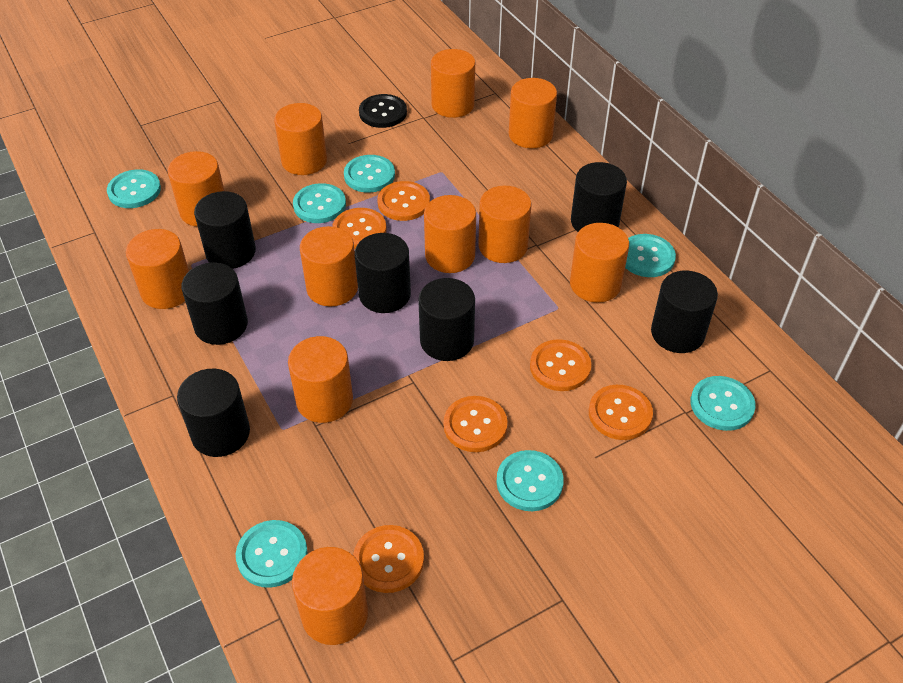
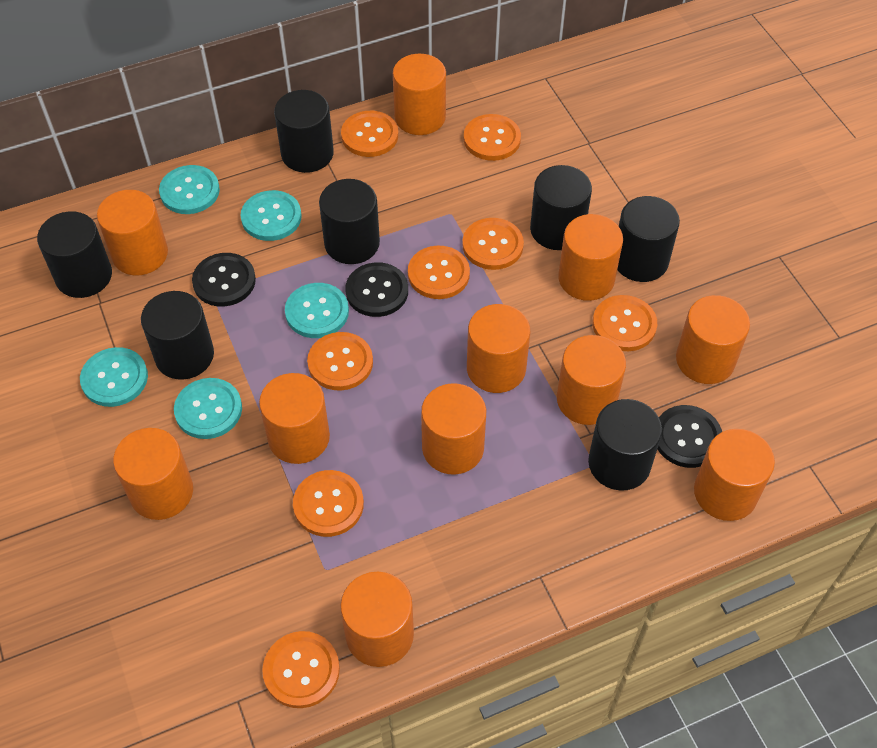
black button: 1 -> 3
orange button: 6 -> 8
turquoise button: 7 -> 5

